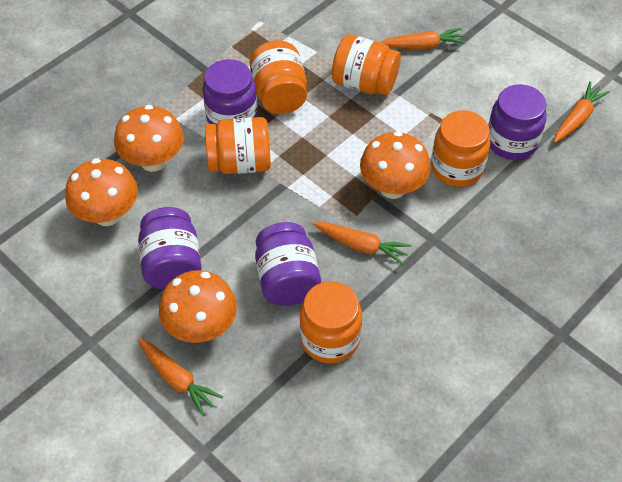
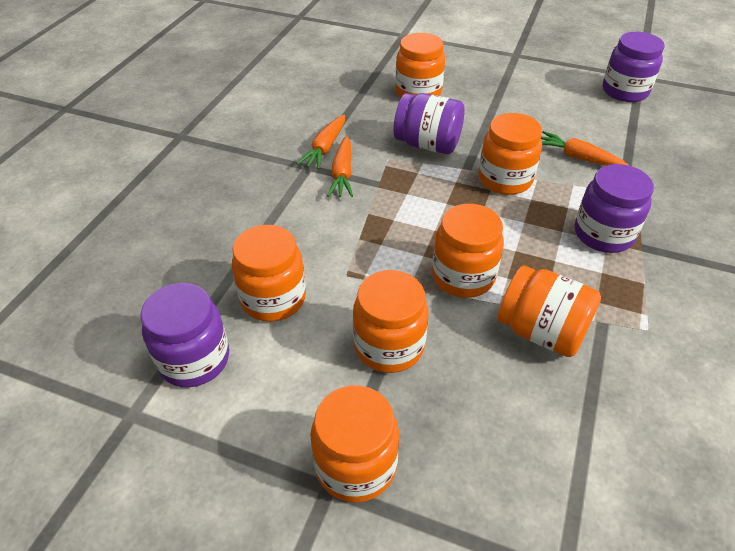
orange carrot: 4 -> 3
orange jar: 5 -> 7
orange mushroom: 4 -> 0

